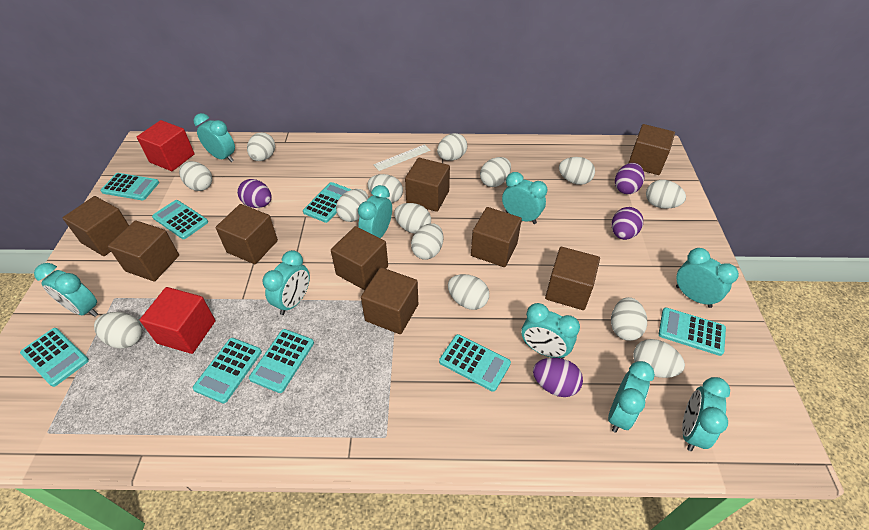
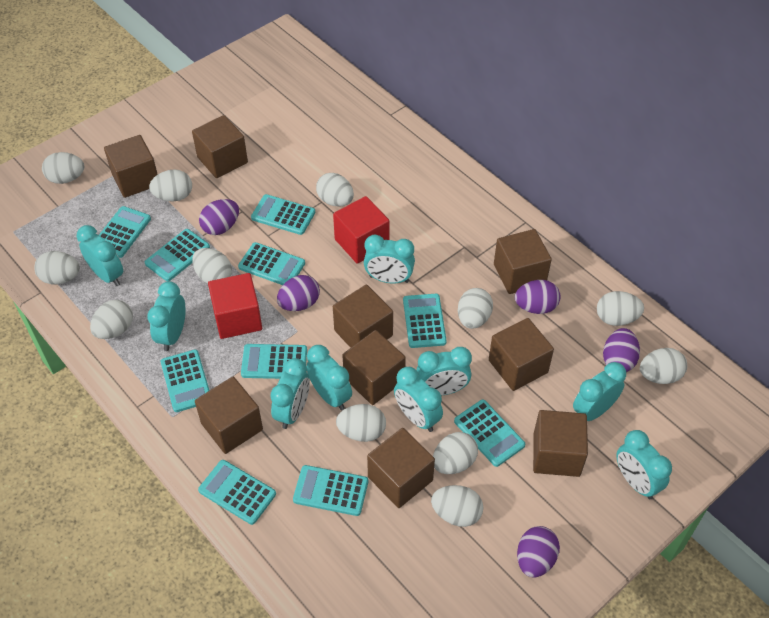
purple egg: 4 -> 5
turquoise calculator: 8 -> 10
white egg: 14 -> 12
white ruler: 1 -> 0

